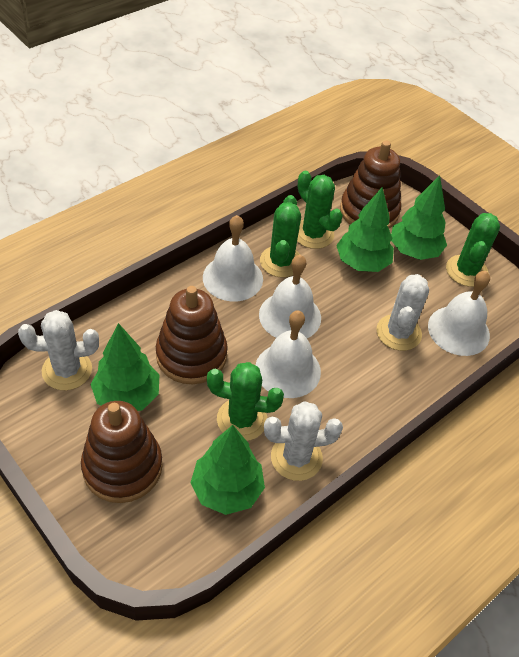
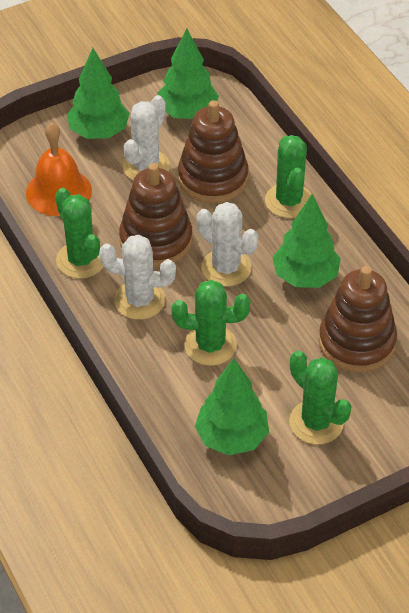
orange bell: 0 -> 1
white bell: 4 -> 0

